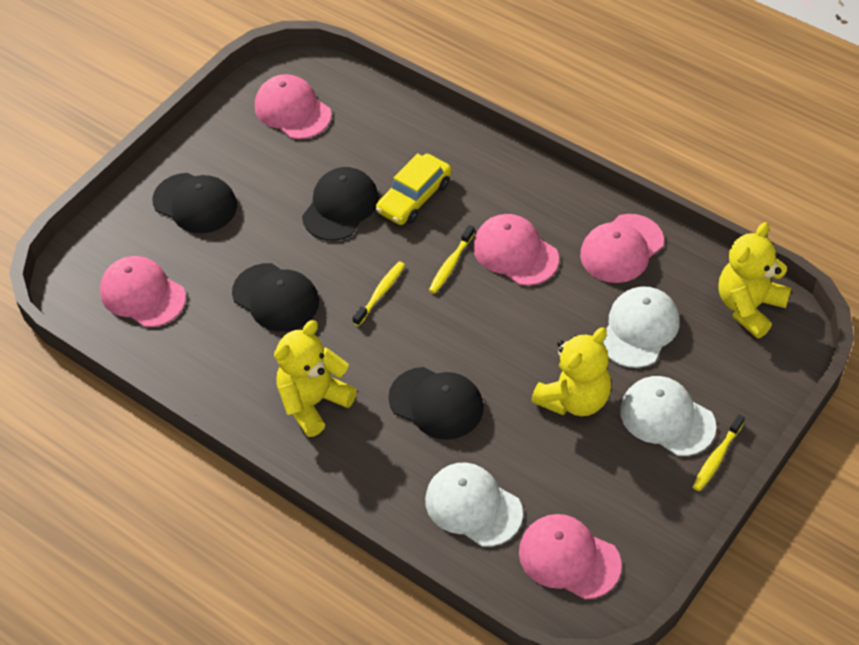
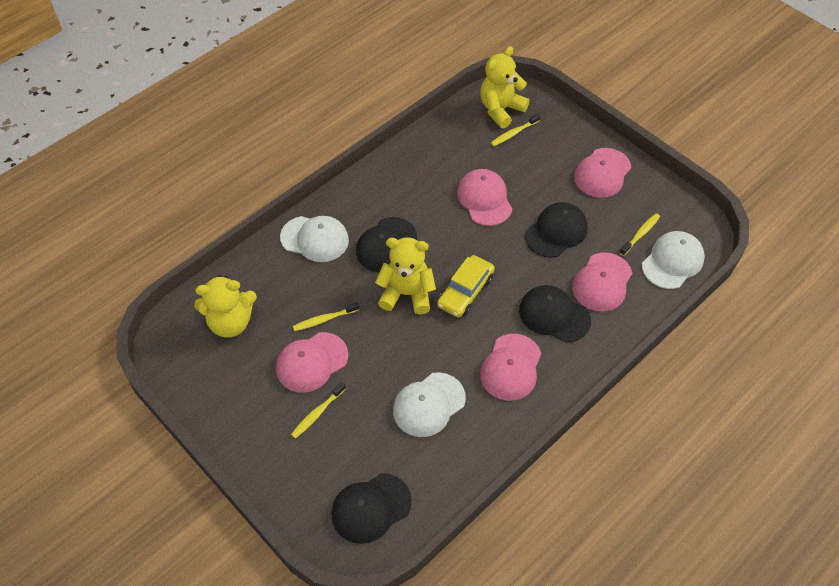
yellow toothbrush: 3 -> 4

